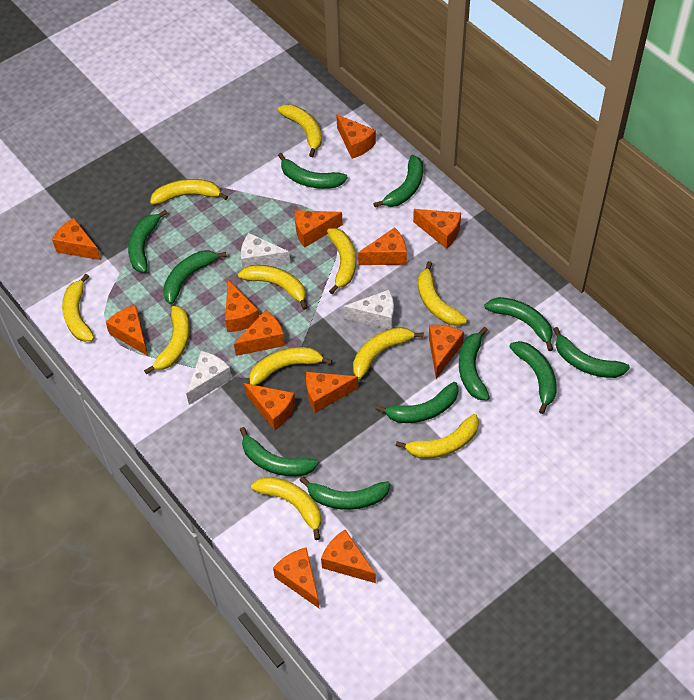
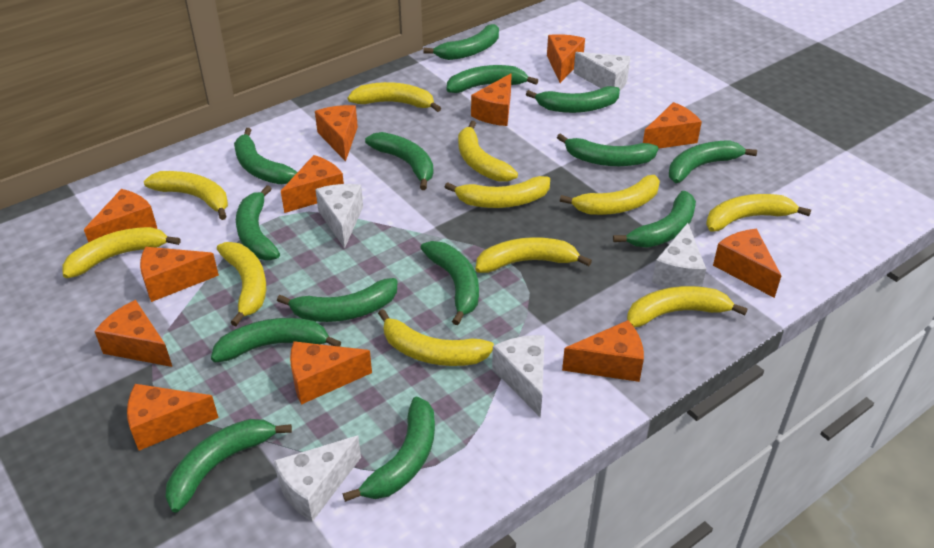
green banana: 11 -> 14
orange cheese: 13 -> 12
white cheese: 3 -> 5

